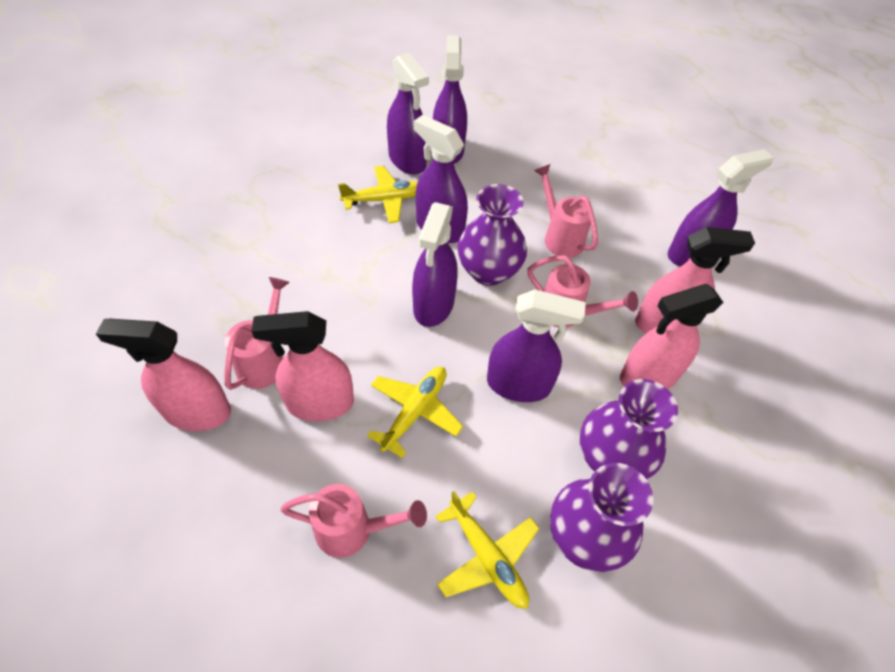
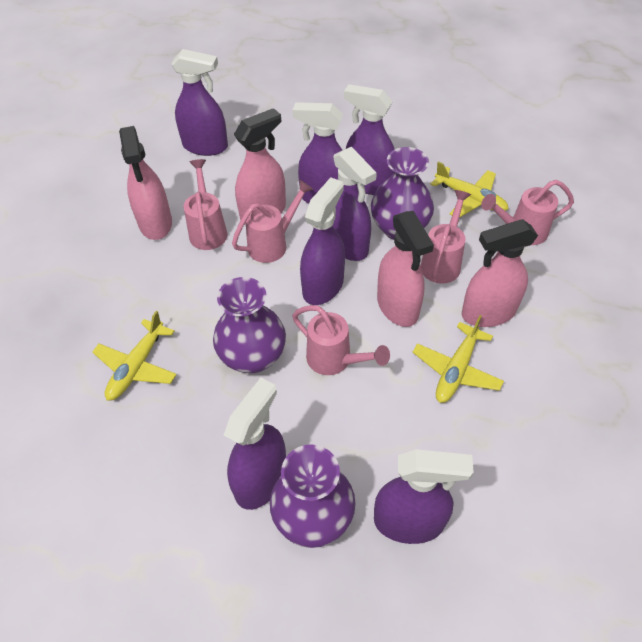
pink watering can: 4 -> 5
purple spray bottle: 6 -> 7

